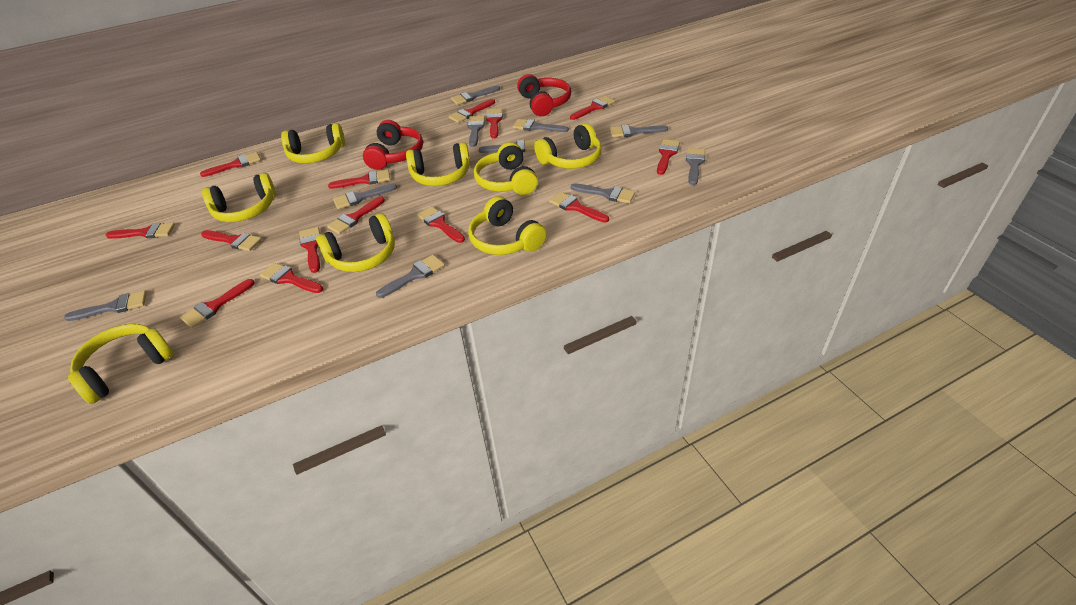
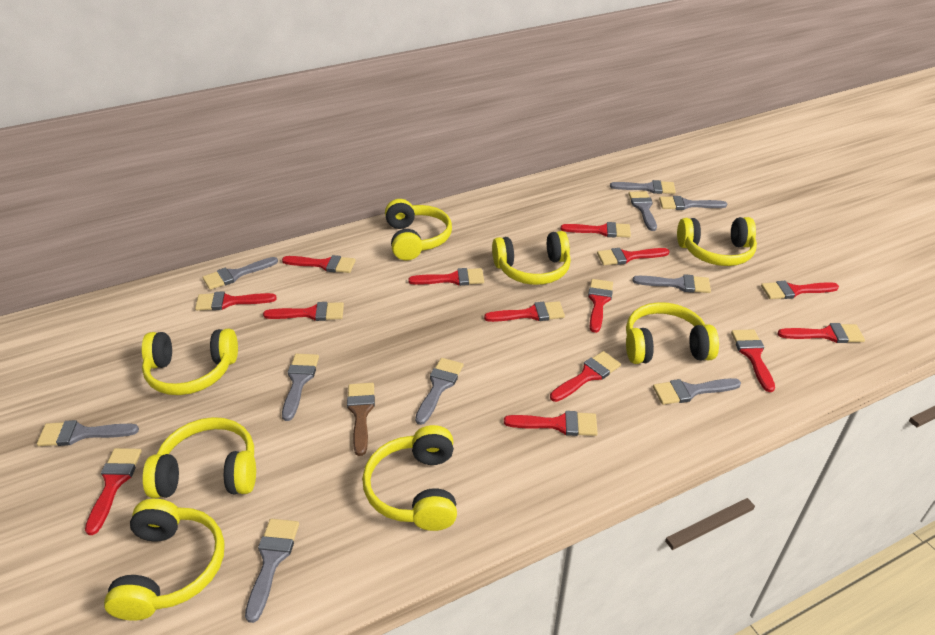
brown brush: 0 -> 1
red headphones: 2 -> 0

